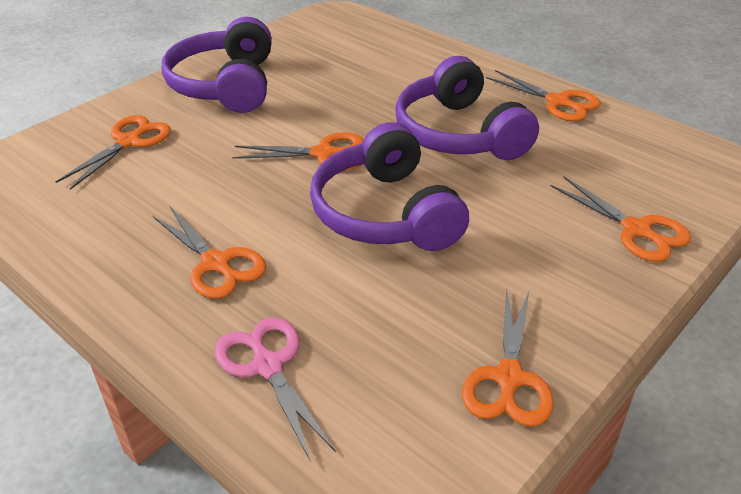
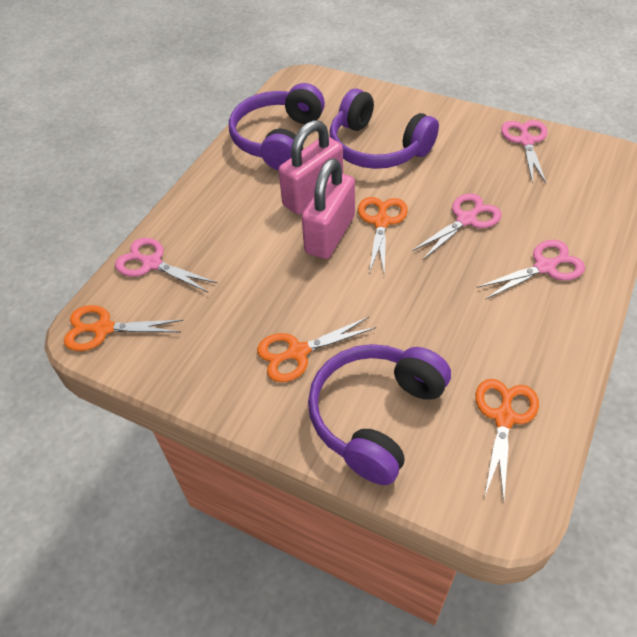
orange scissors: 6 -> 4
pink padlock: 0 -> 2
pink scissors: 1 -> 4

